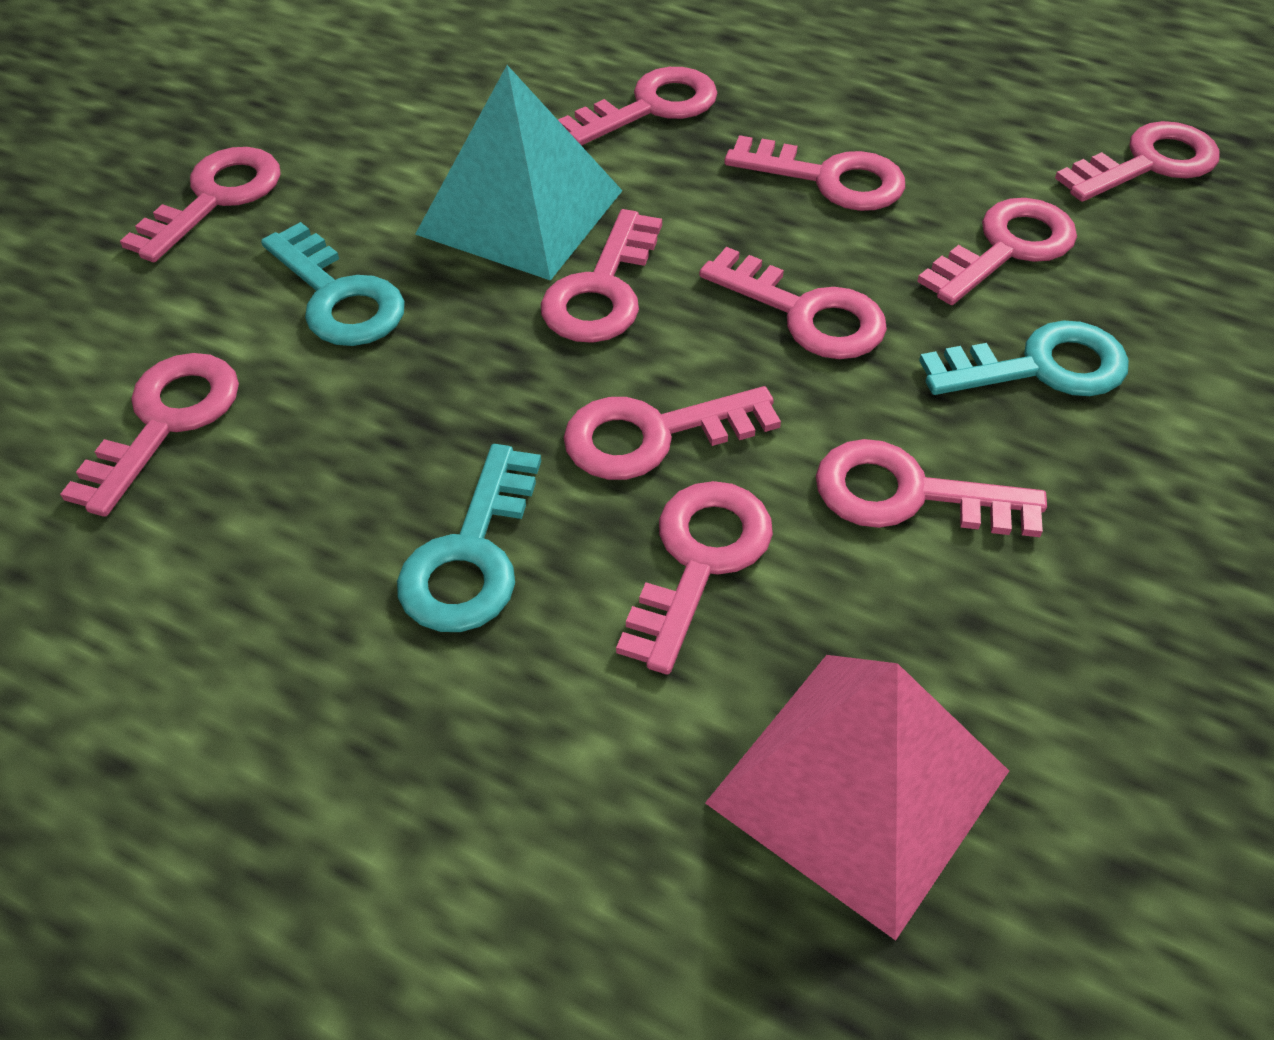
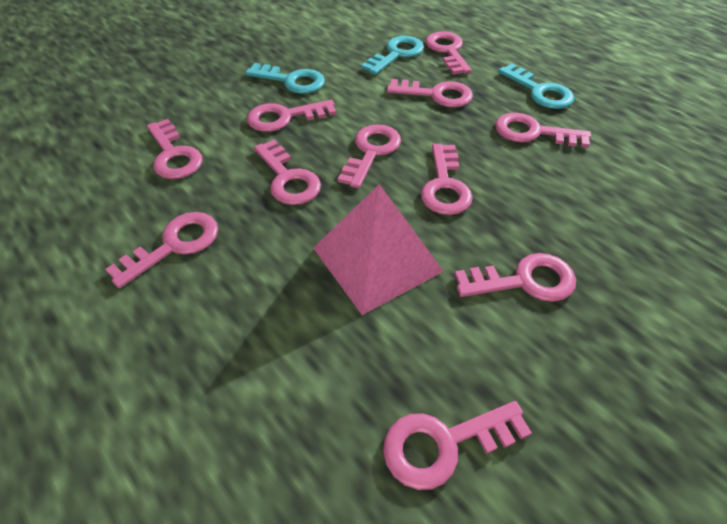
turquoise pyramid: 1 -> 0

